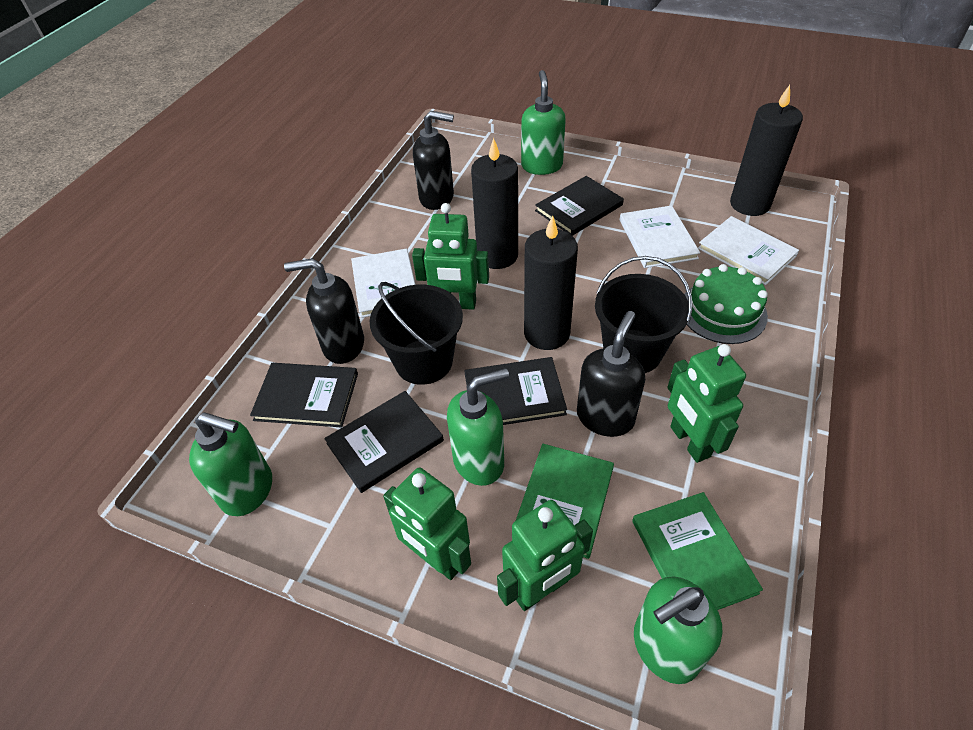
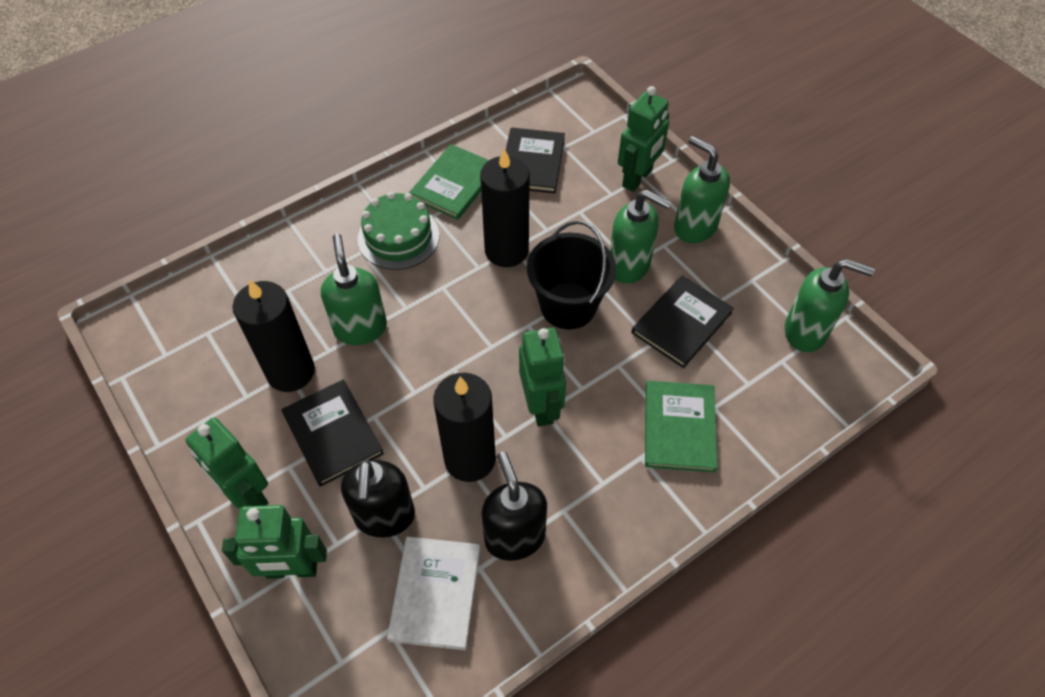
black book: 4 -> 3
black bucket: 2 -> 1
black soap dispenser: 3 -> 2
white book: 3 -> 1

